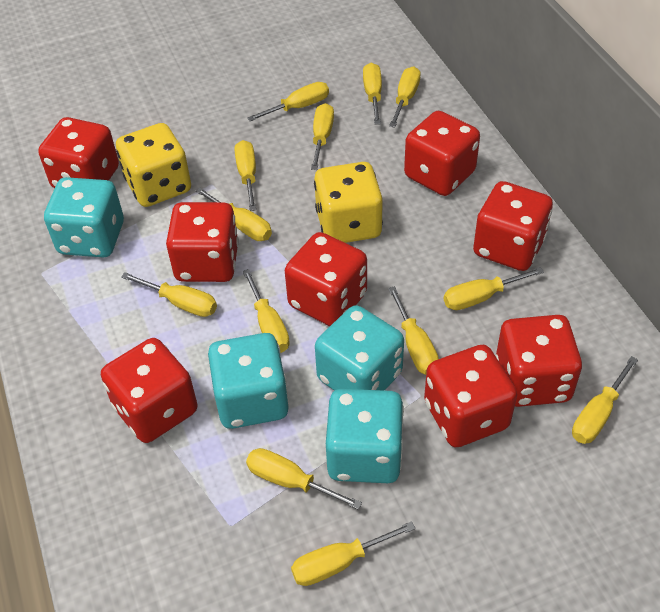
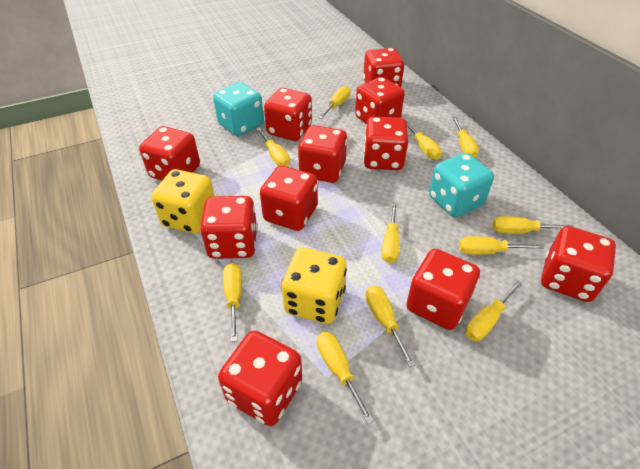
red dice: 8 -> 11
turquoise dice: 4 -> 2
yellow screwdriver: 13 -> 11

